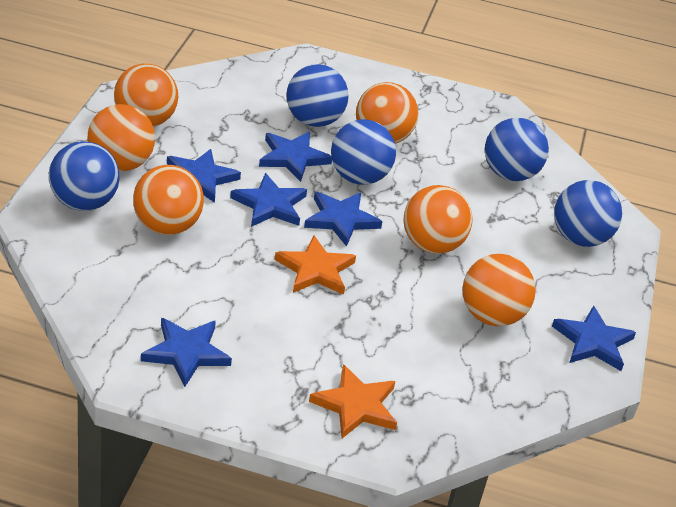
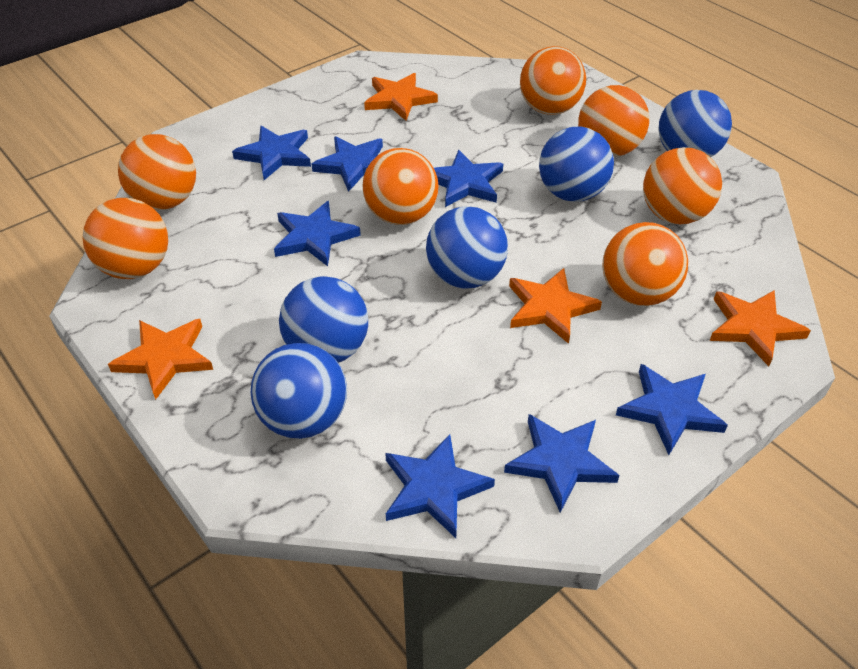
blue star: 6 -> 7
orange ball: 6 -> 7
orange star: 2 -> 4

